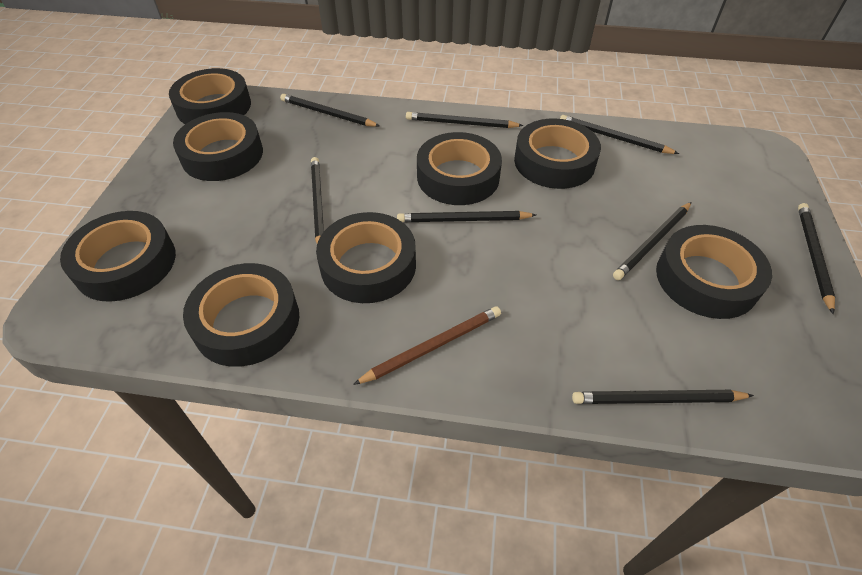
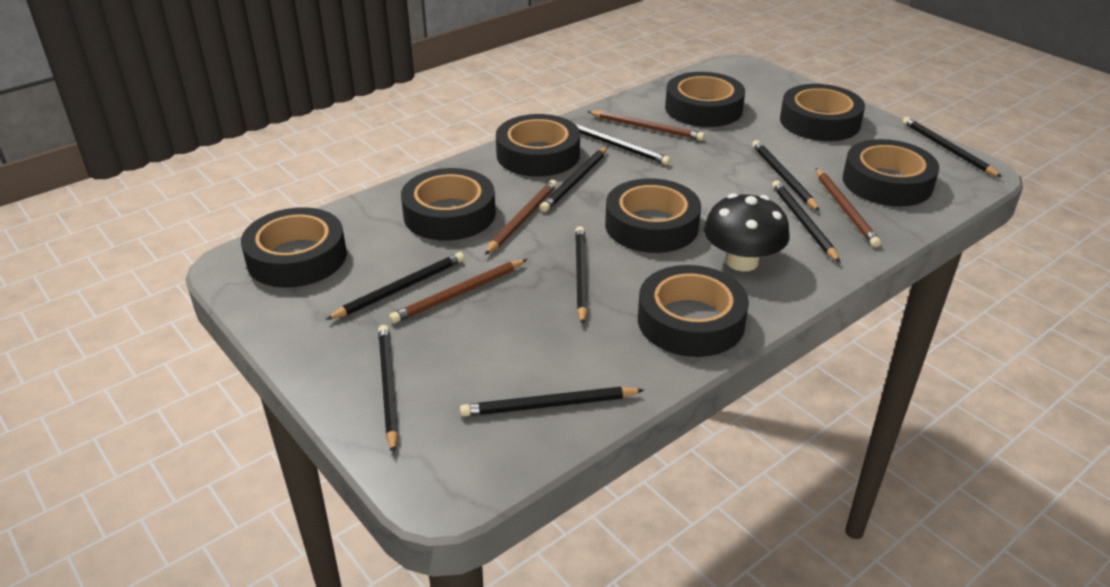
black mushroom: 0 -> 1
black pencil: 8 -> 9
brown pencil: 1 -> 4

